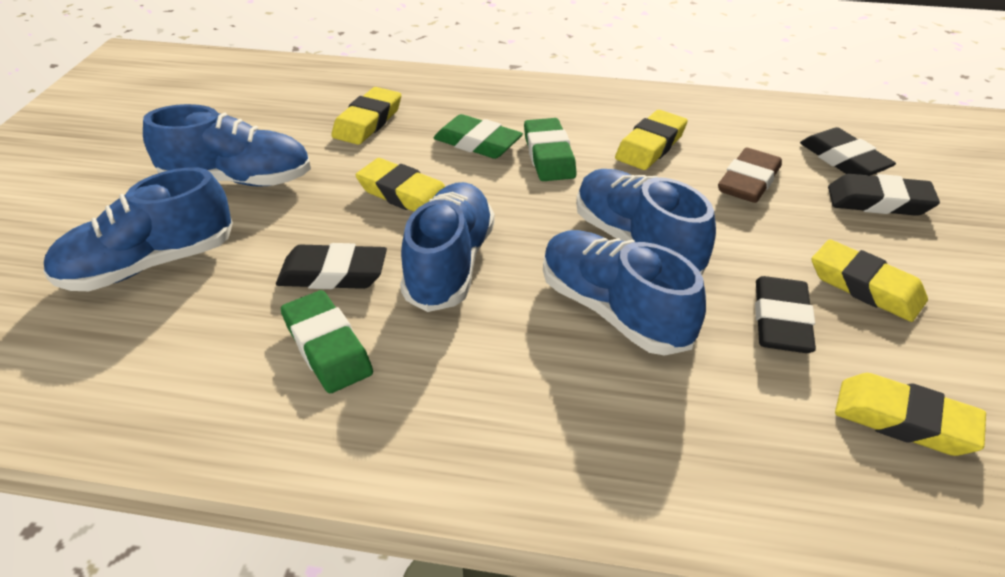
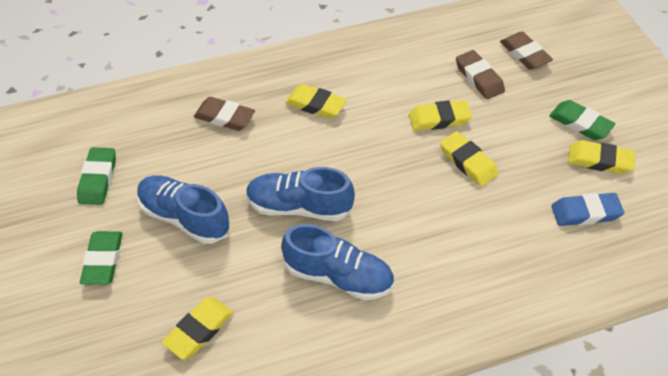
black eraser: 4 -> 0
blue eraser: 0 -> 1
blue shoe: 5 -> 3
brown eraser: 1 -> 3

